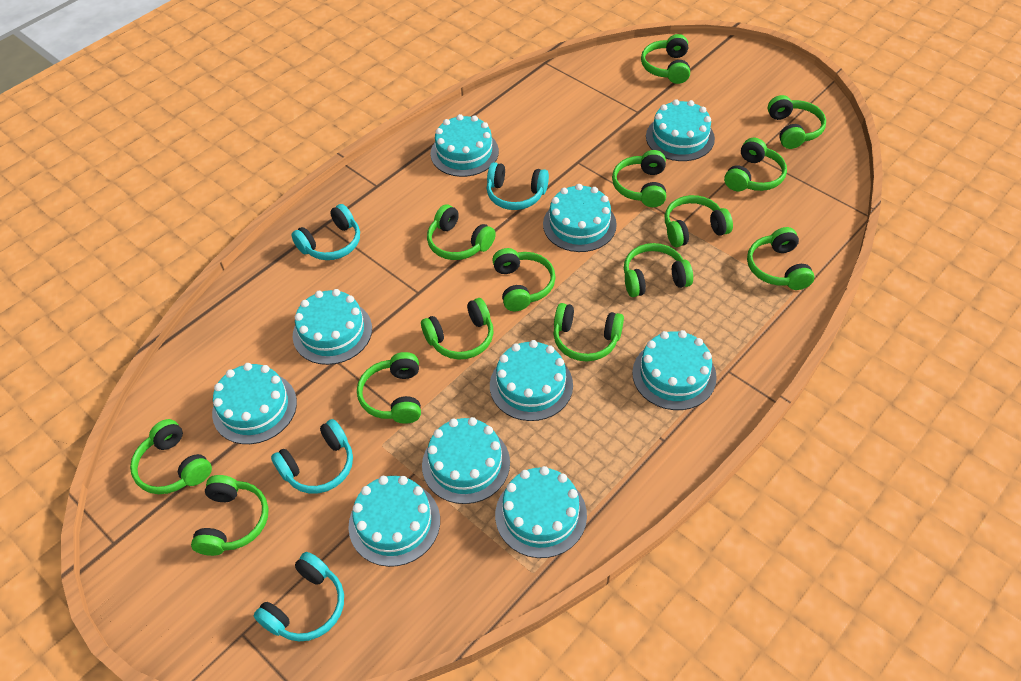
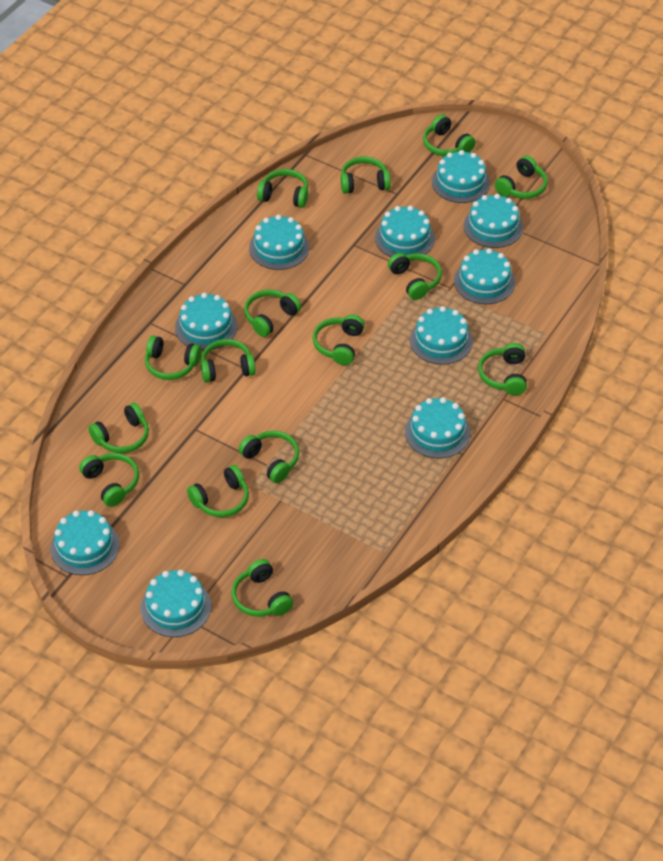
green headphones: 14 -> 15
turquoise headphones: 4 -> 0

